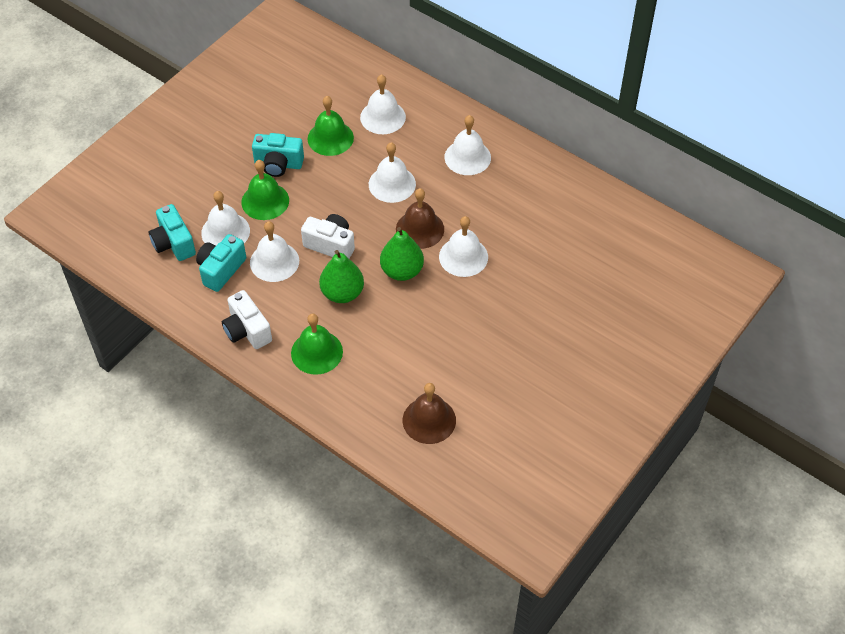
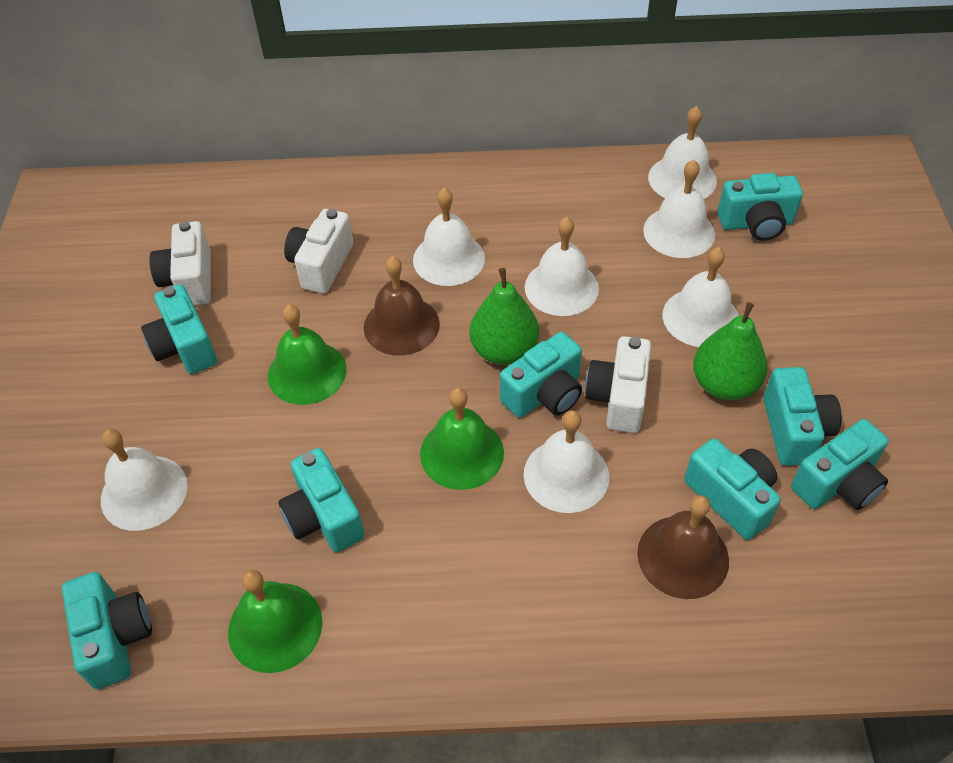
turquoise camera: 3 -> 8
white bell: 6 -> 7
white camera: 2 -> 3

